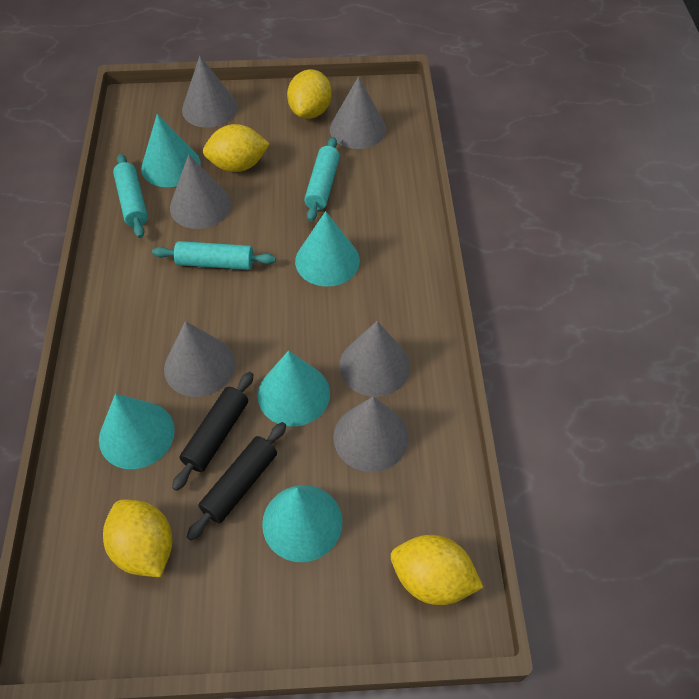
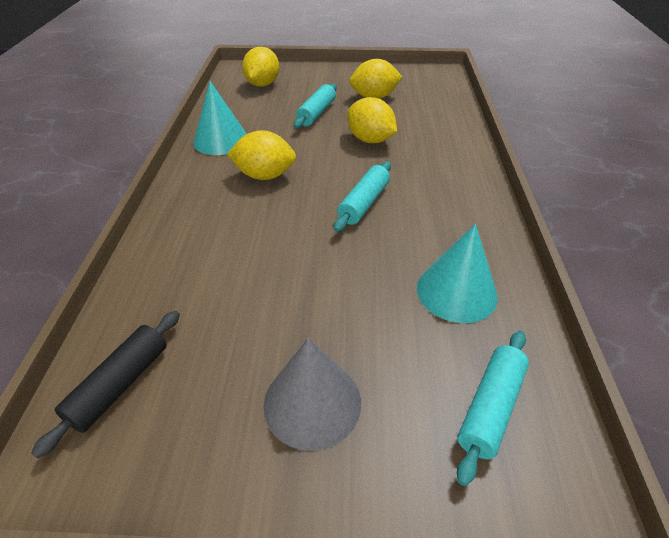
black rolling pin: 2 -> 1
grey cone: 6 -> 1
turquoise cone: 5 -> 2

